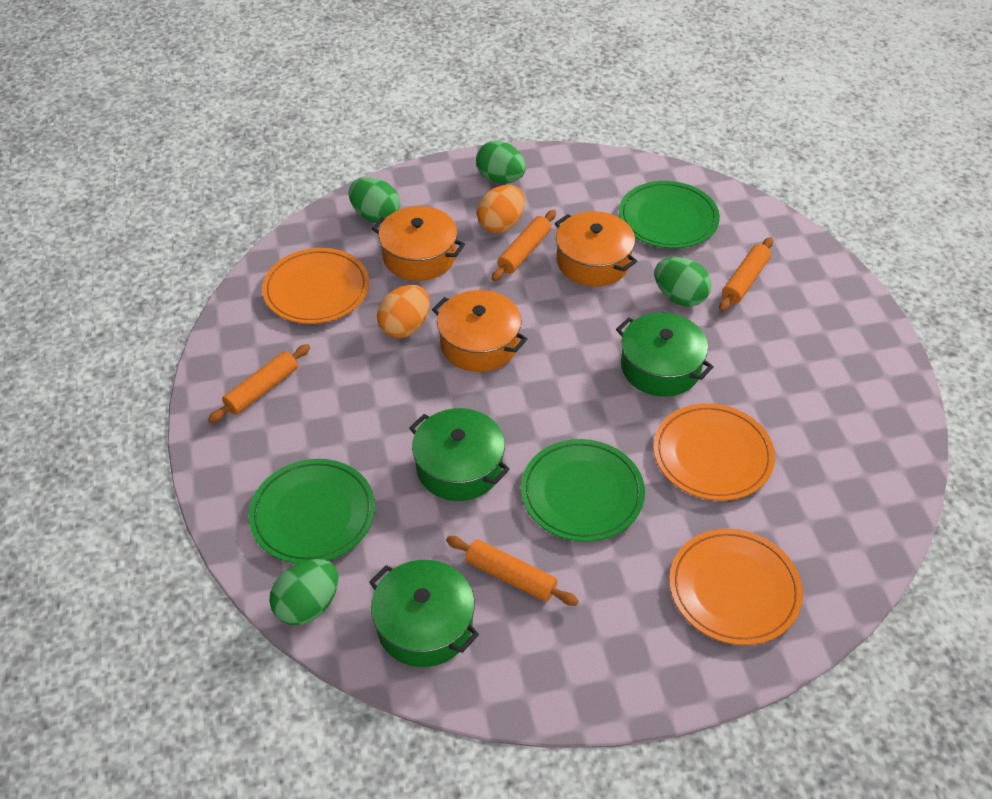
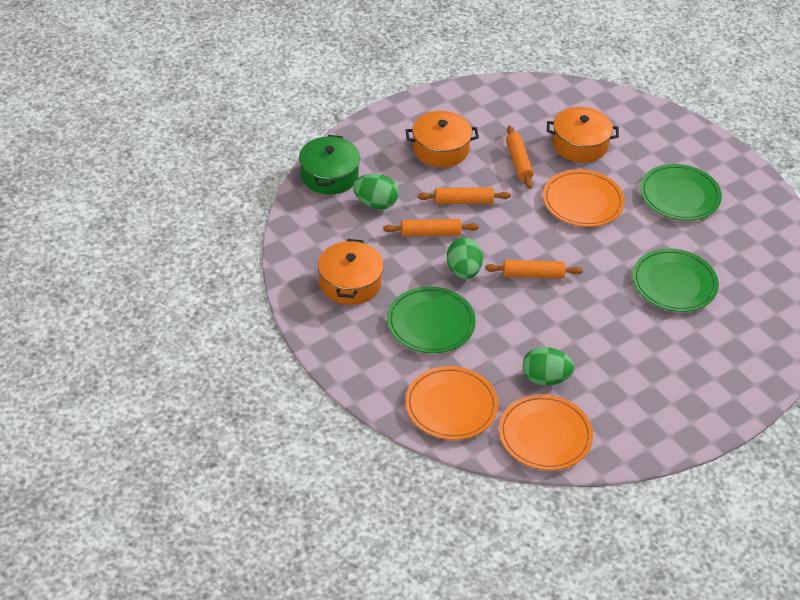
green egg: 4 -> 3
green pot: 3 -> 1
orange egg: 2 -> 0

